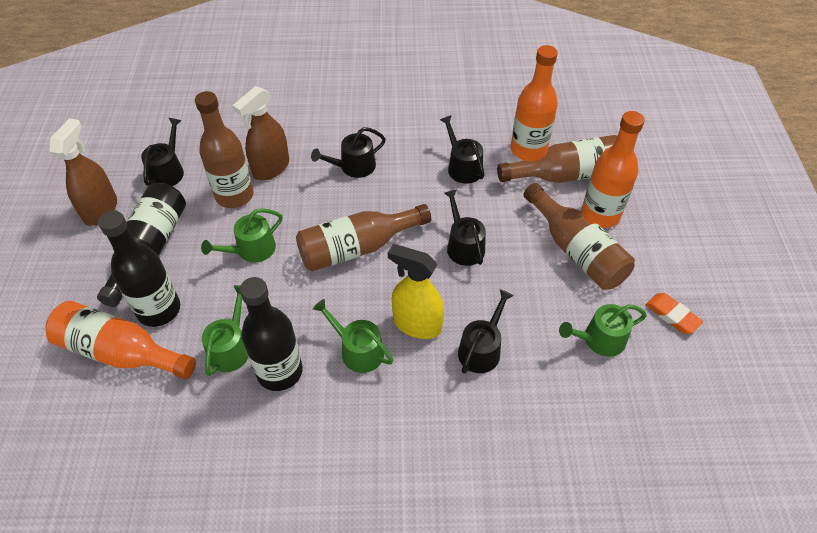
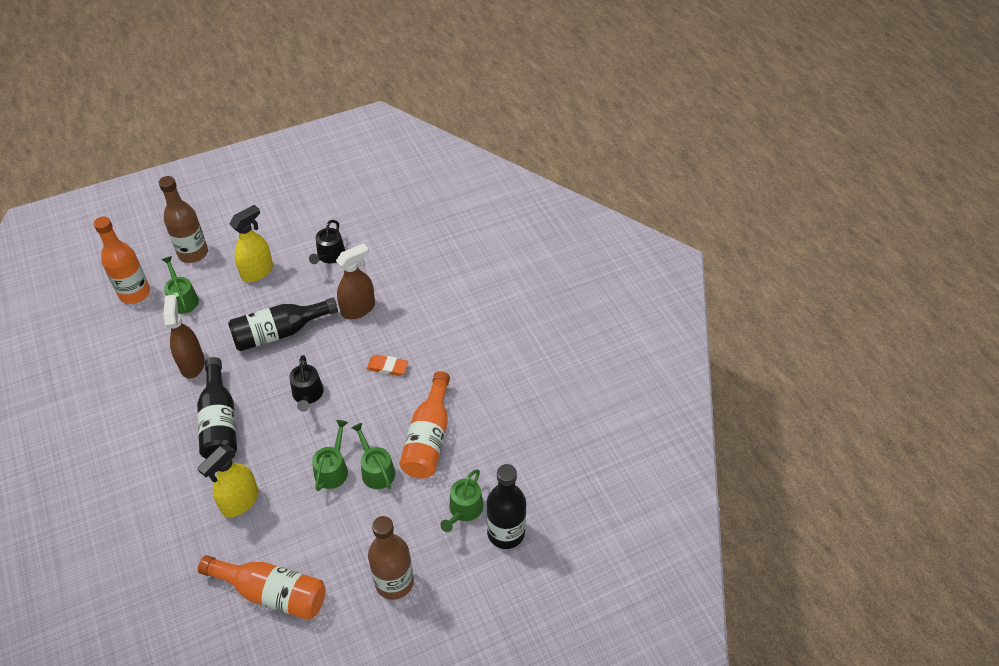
black watering can: 5 -> 2
brown bottle: 4 -> 2
yellow spray bottle: 1 -> 2

